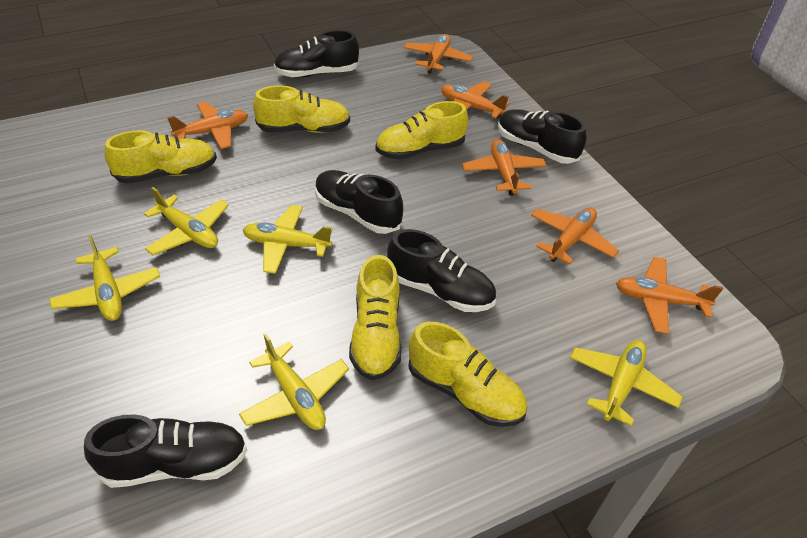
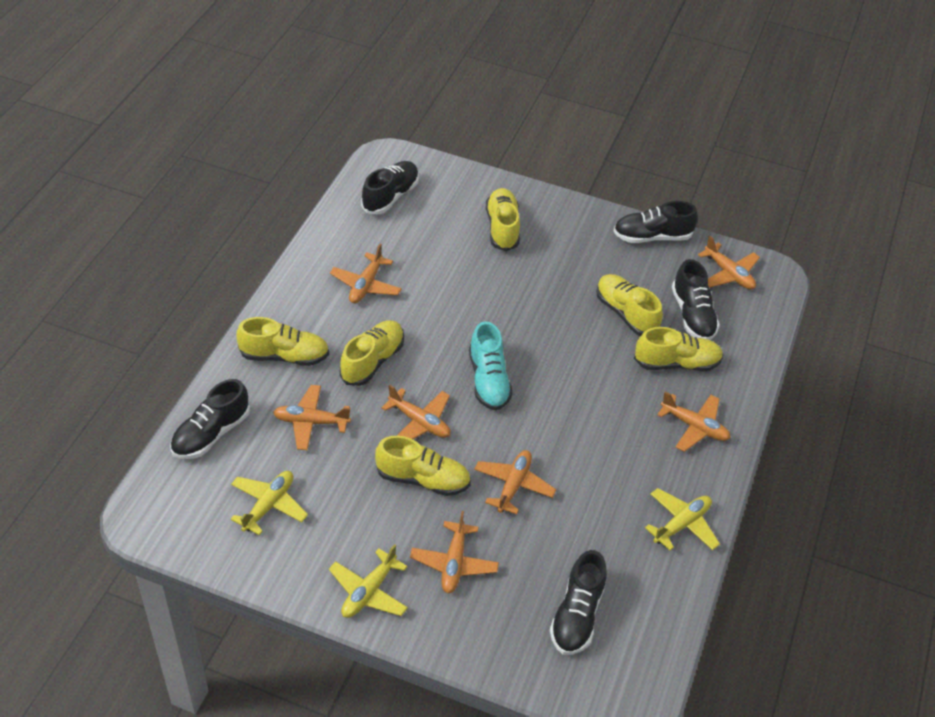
orange plane: 6 -> 7
turquoise shoe: 0 -> 1
yellow plane: 5 -> 3
yellow shoe: 5 -> 6

